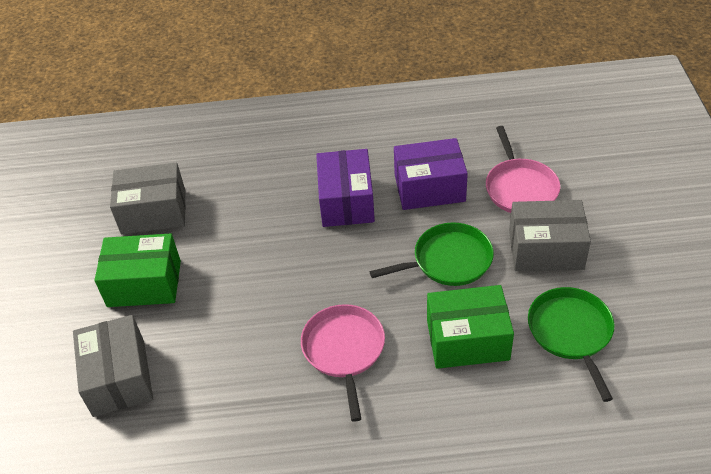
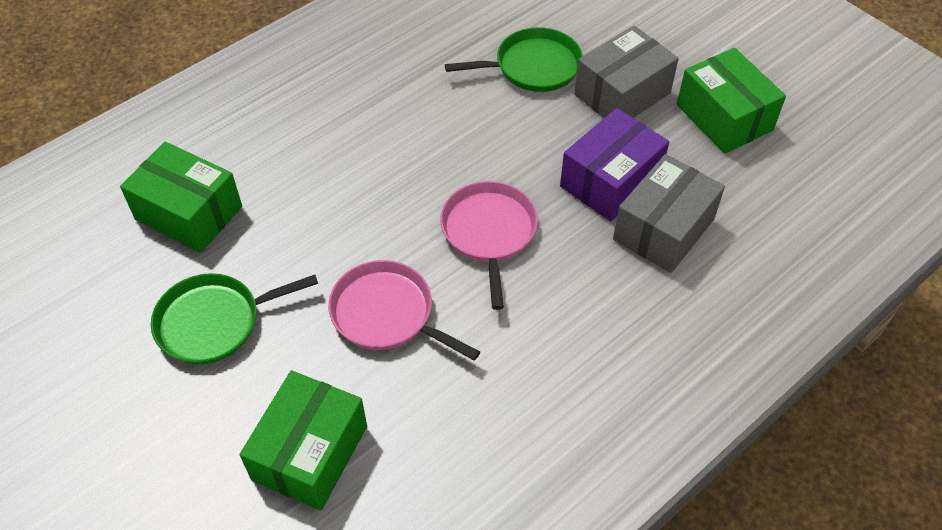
green box: 2 -> 3
grey box: 3 -> 2
purple box: 2 -> 1

